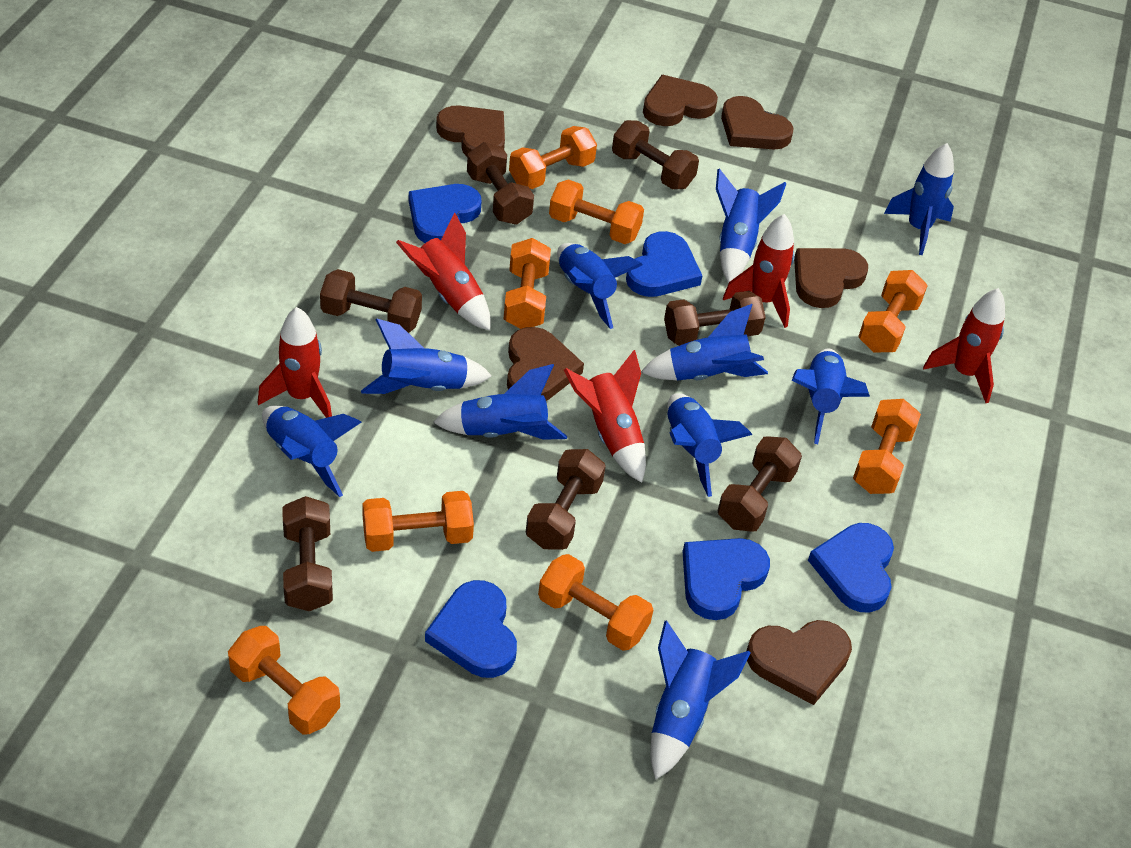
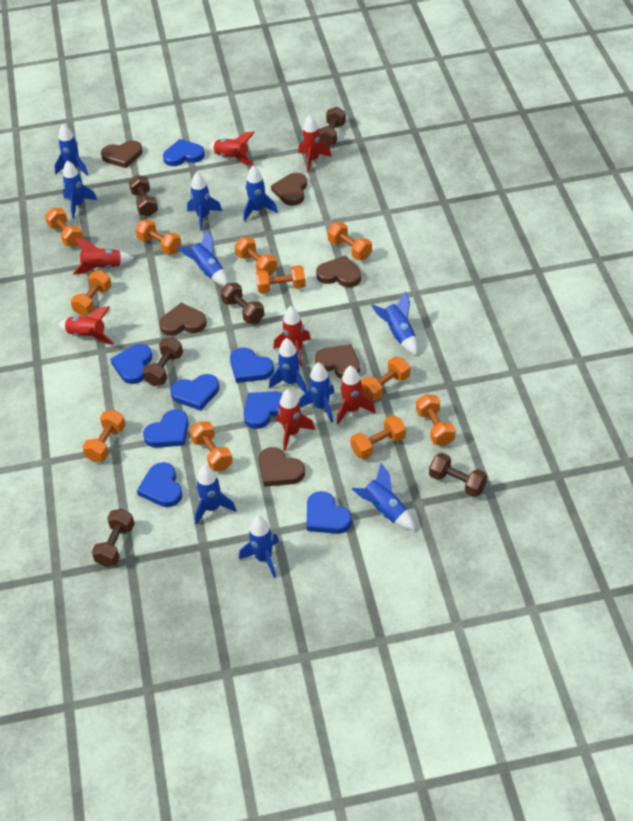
blue heart: 5 -> 8
blue rocket: 10 -> 11
brown dumbbell: 7 -> 6
orange dumbbell: 8 -> 11
red rocket: 5 -> 7

